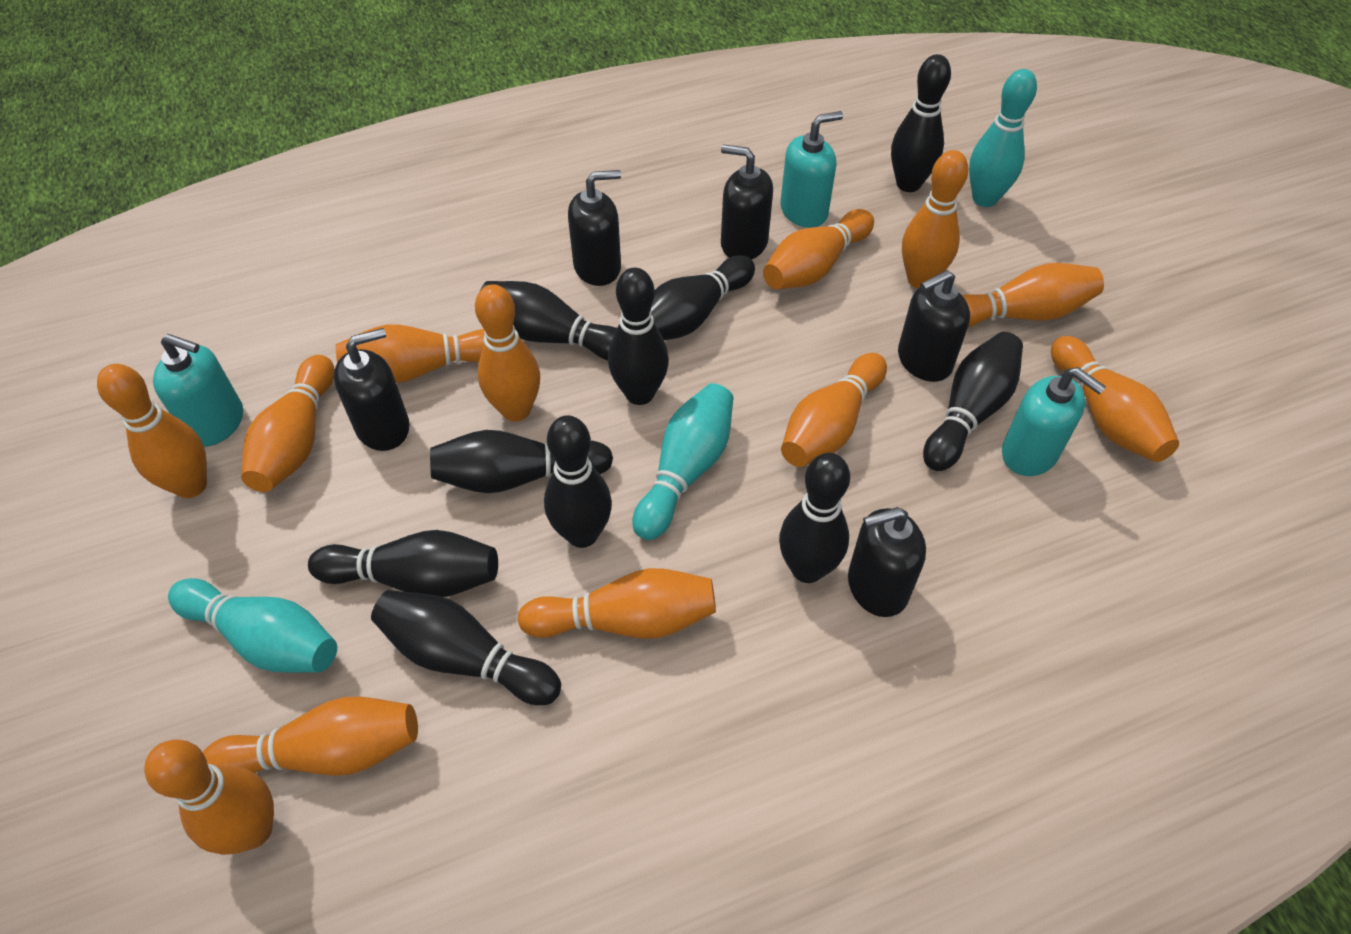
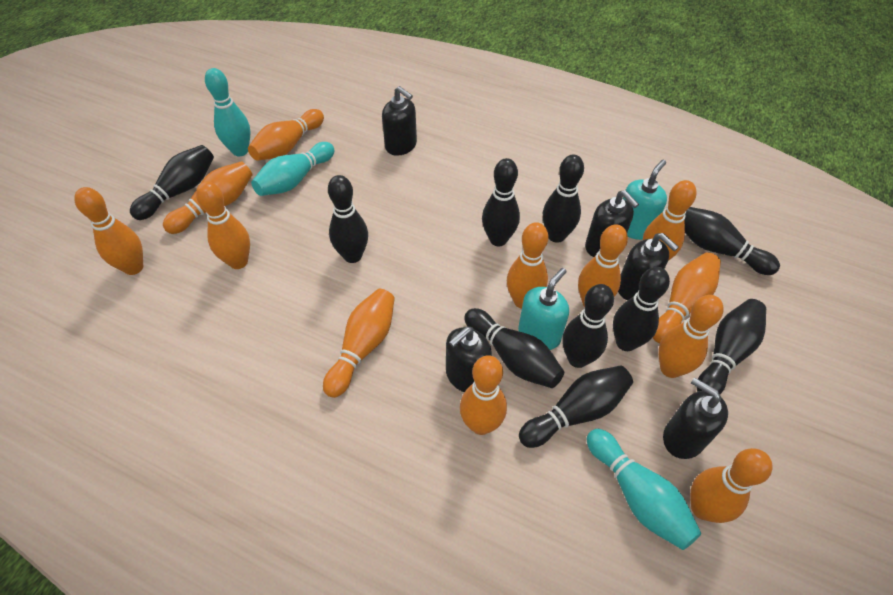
turquoise soap dispenser: 3 -> 2

